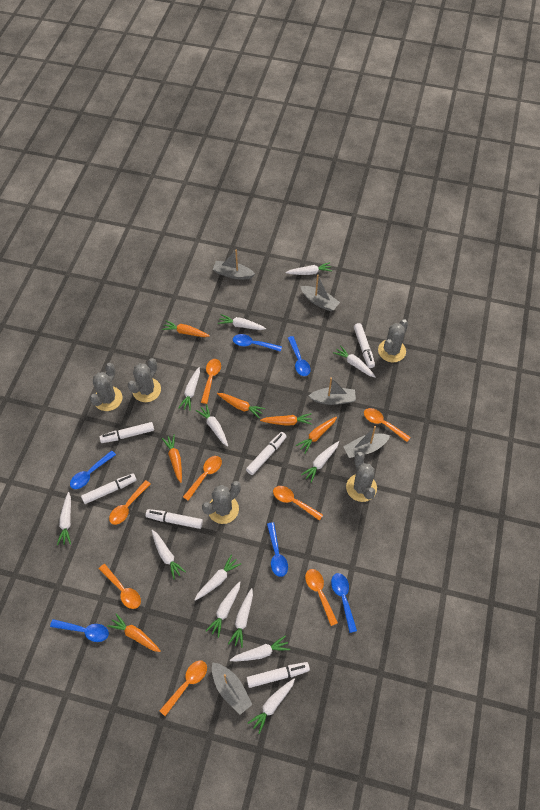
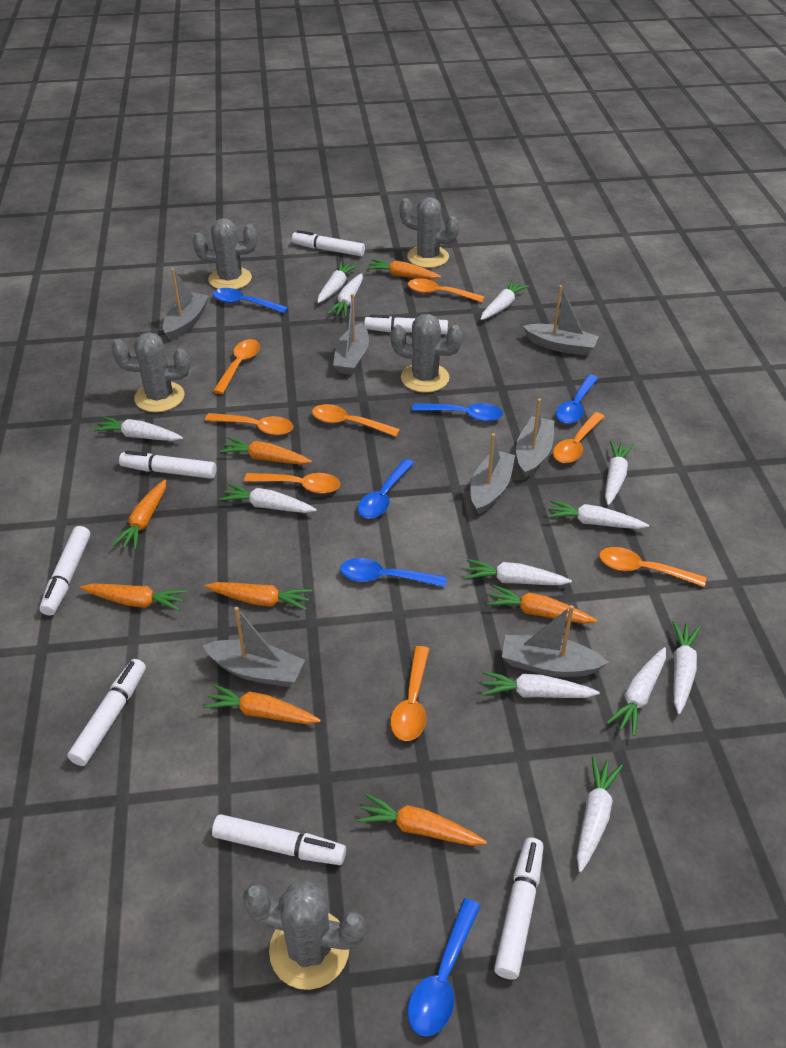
grey boat: 5 -> 7
orange carrot: 6 -> 8
white carrot: 13 -> 12
white marker: 6 -> 7

